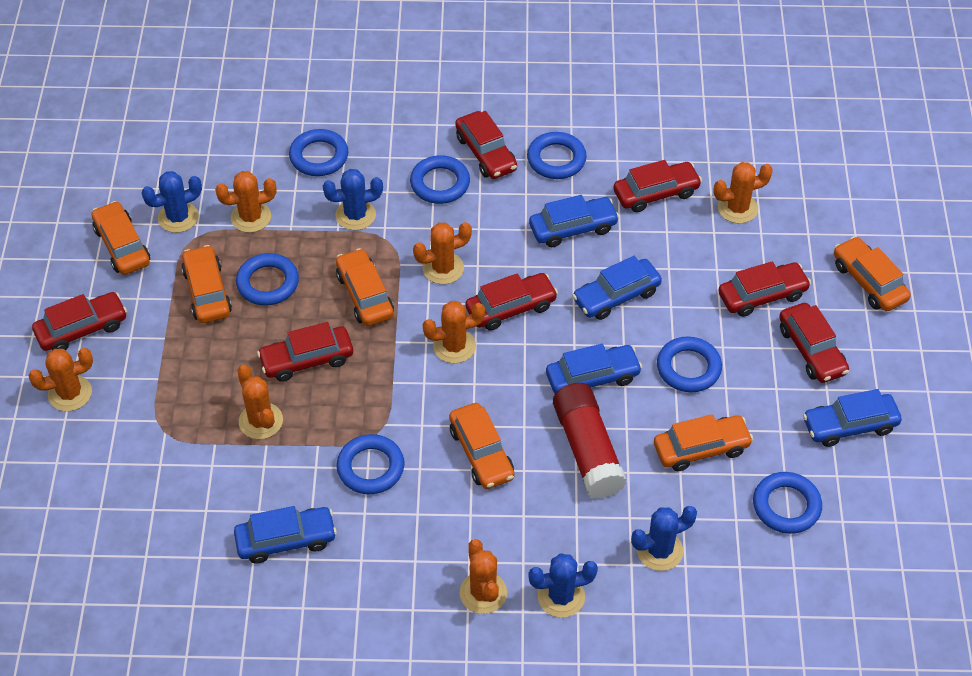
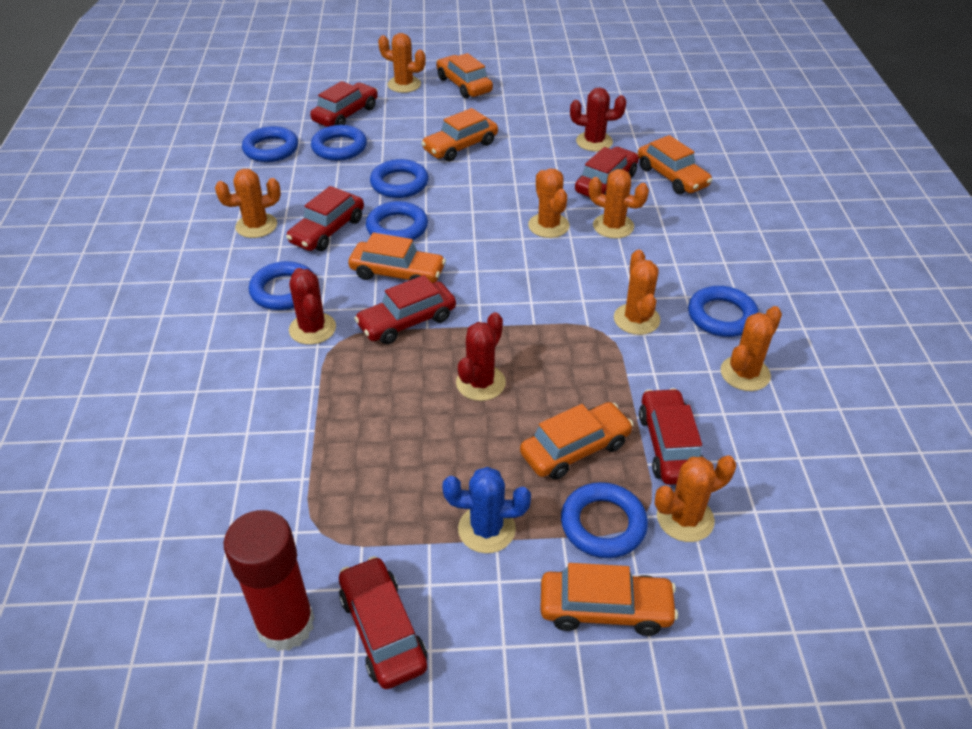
blue cactus: 4 -> 1
blue car: 5 -> 0
red cactus: 0 -> 3
red car: 7 -> 6

